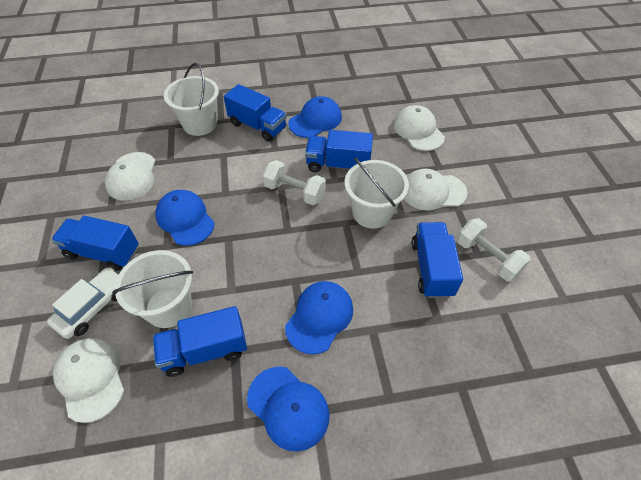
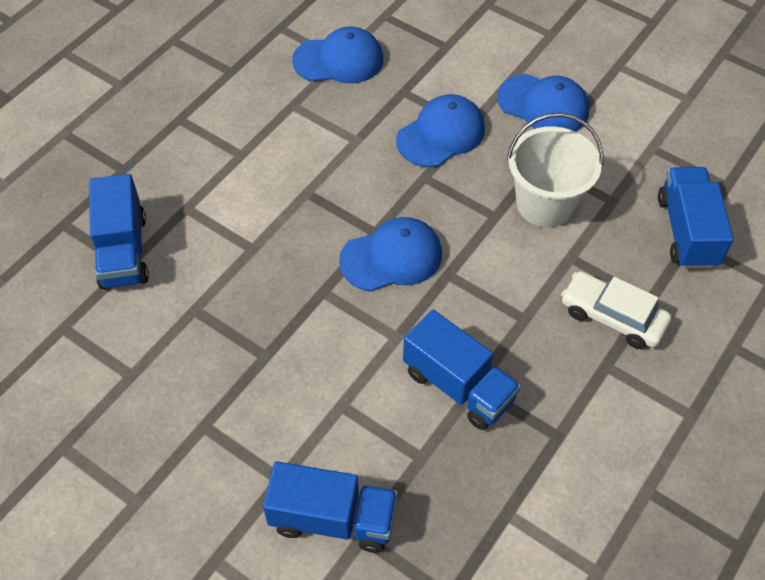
blue truck: 5 -> 4
white bucket: 3 -> 1
white cap: 4 -> 0
white dumbbell: 2 -> 0

